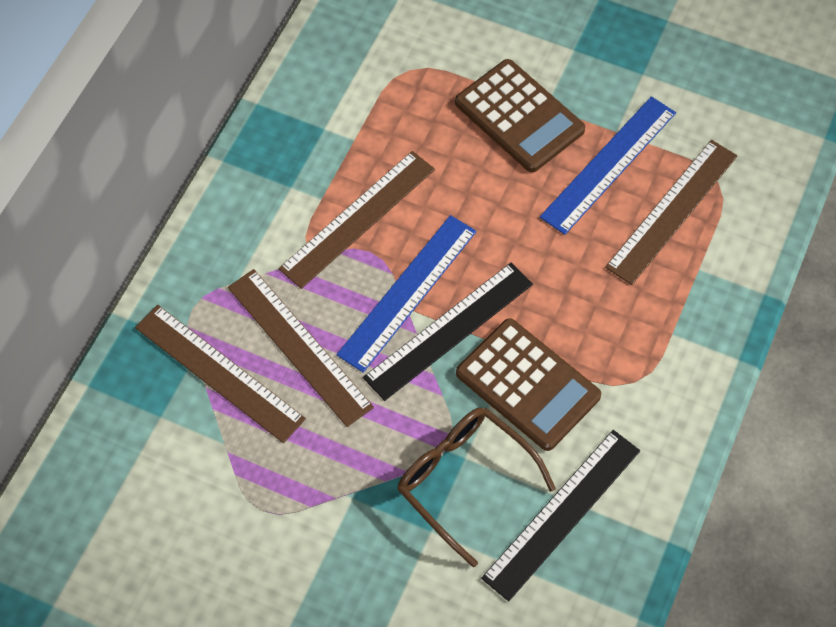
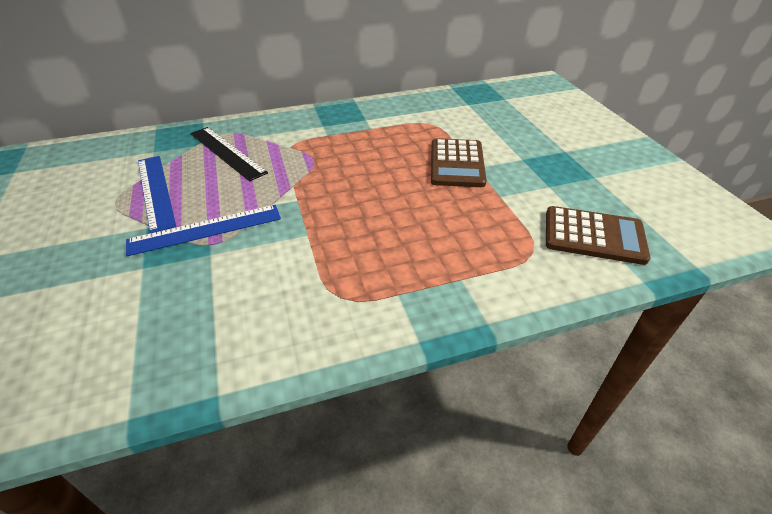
black ruler: 2 -> 1
brown glasses: 1 -> 0
brown ruler: 4 -> 0

